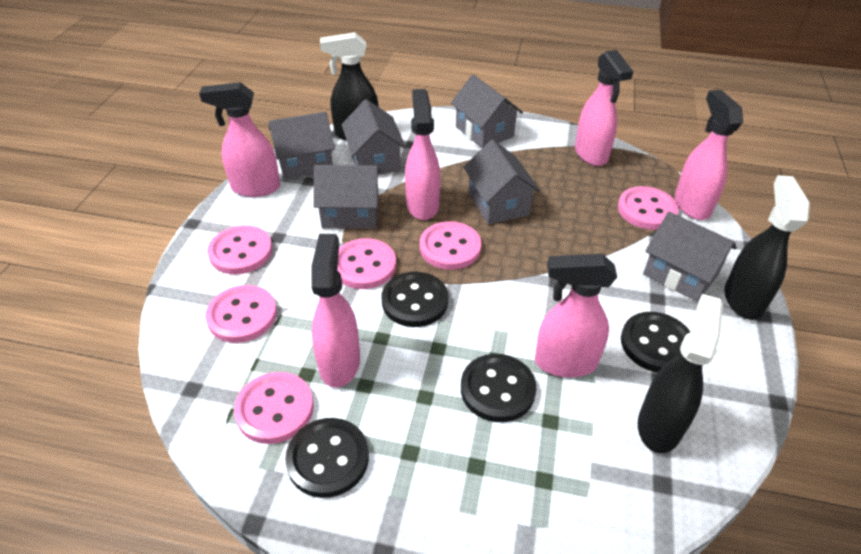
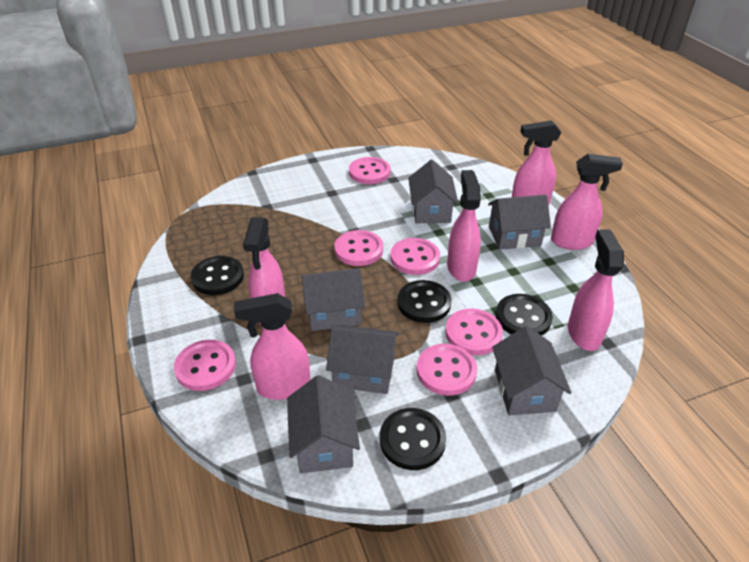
black spray bottle: 3 -> 0

